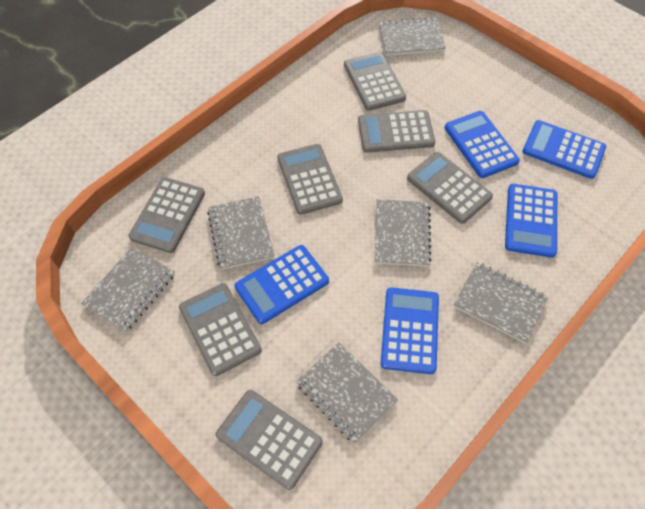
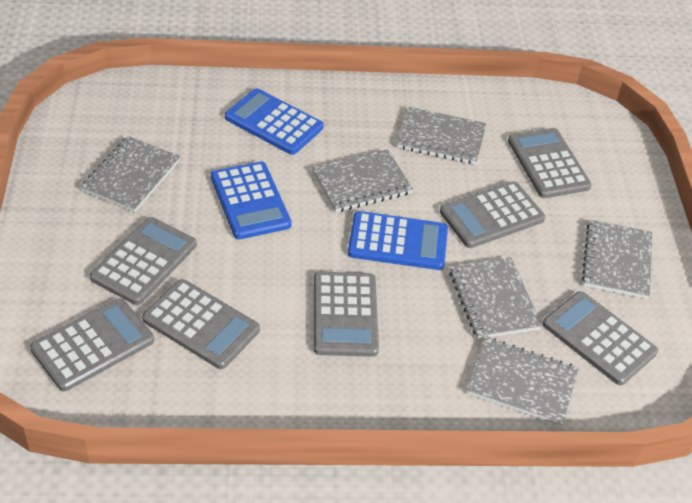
blue calculator: 5 -> 3

